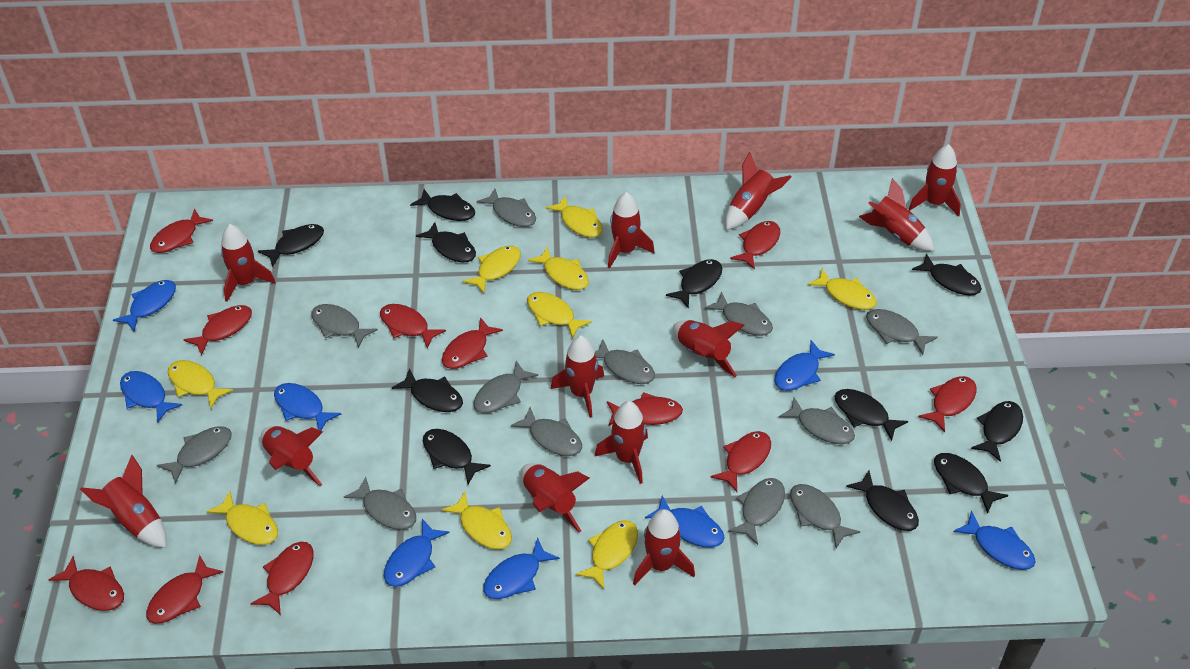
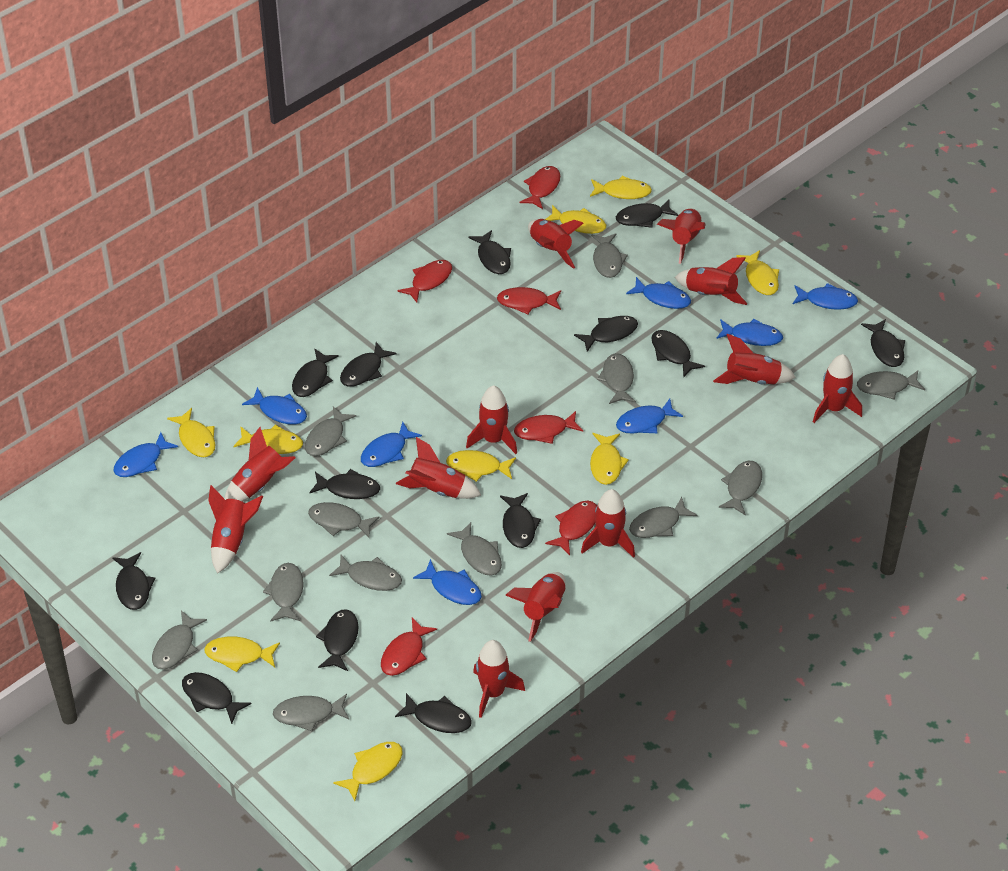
black fish: 11 -> 13
red fish: 11 -> 6

